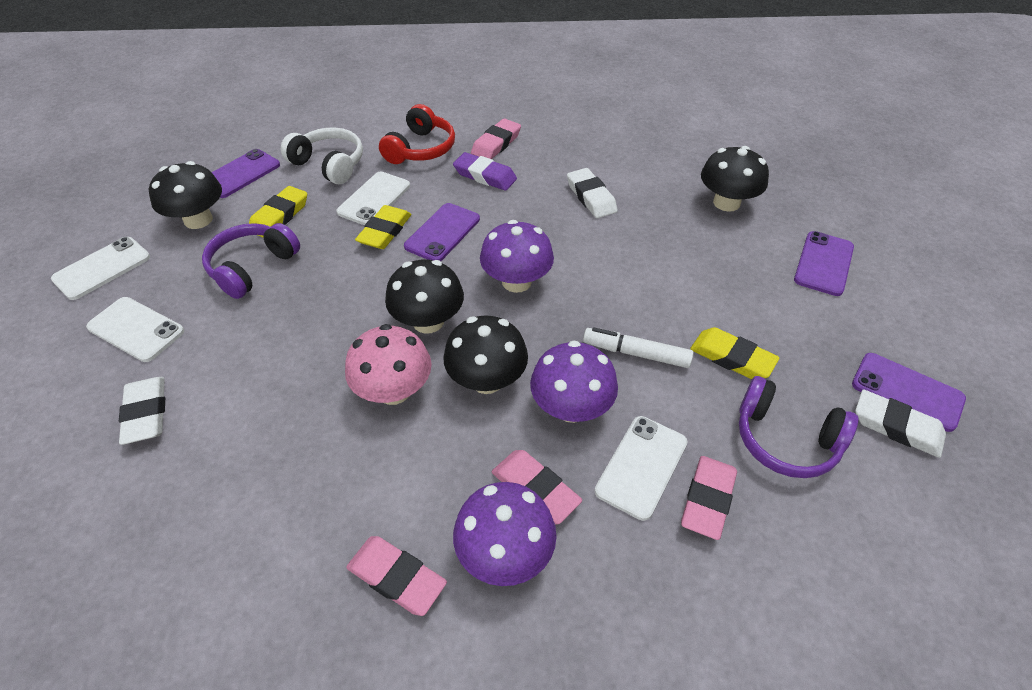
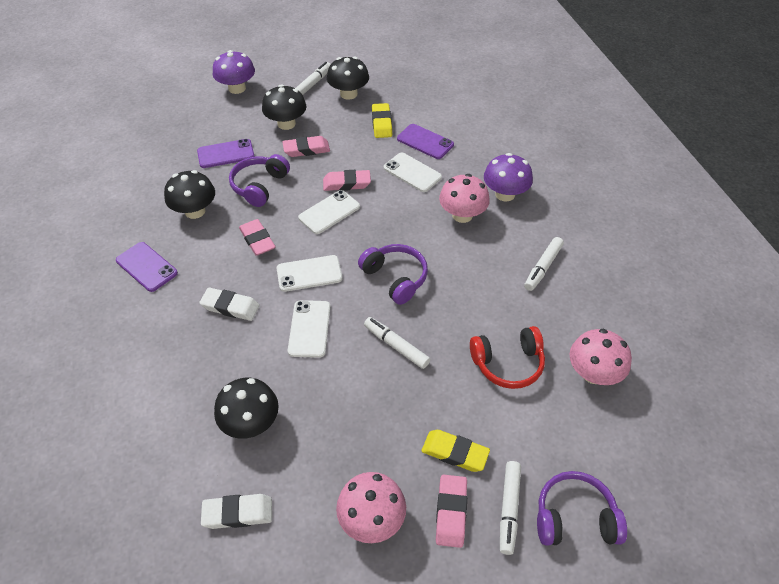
pink mushroom: 1 -> 3
purple eraser: 1 -> 0
purple headphones: 2 -> 3
purple mushroom: 3 -> 2
purple phone: 4 -> 3
white eraser: 3 -> 2
white headphones: 1 -> 0
white marker: 1 -> 4
yellow eraser: 3 -> 2

